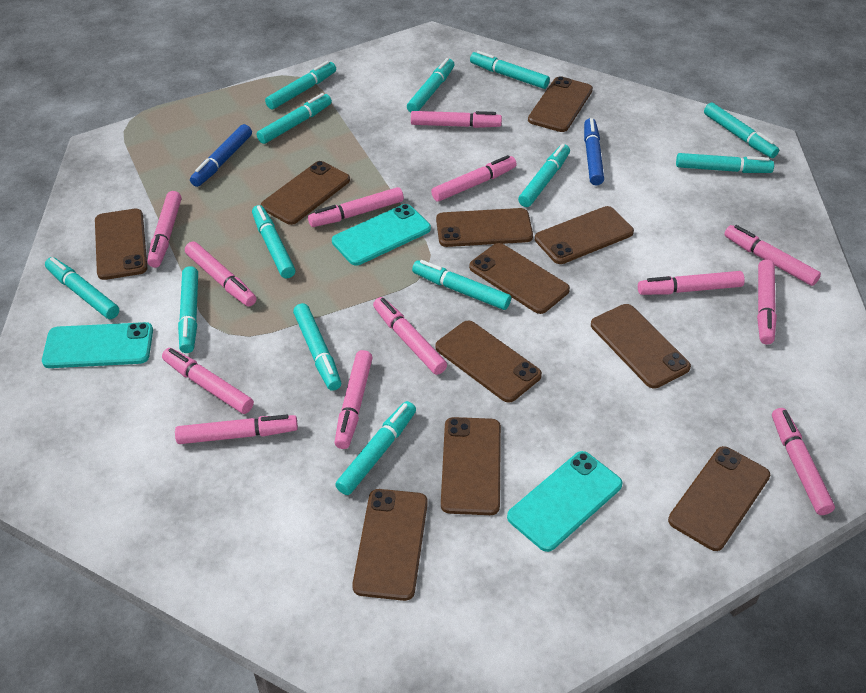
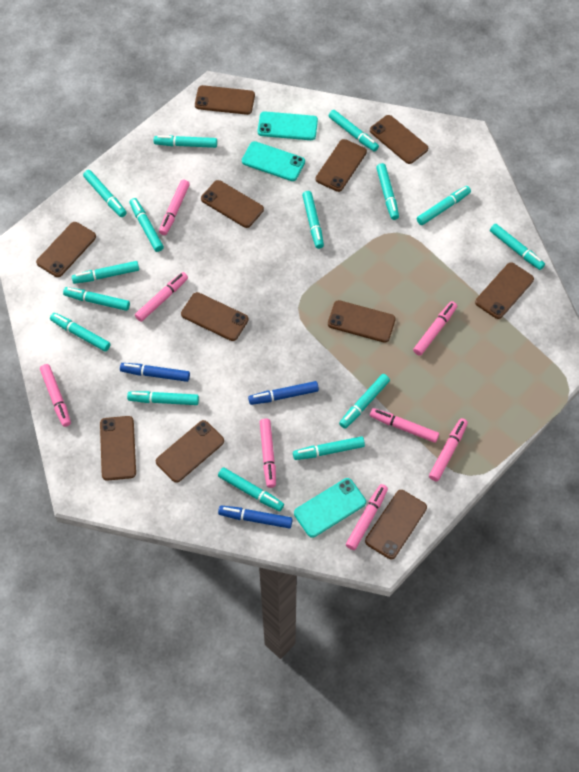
blue marker: 2 -> 3
pink marker: 13 -> 8
turquoise marker: 13 -> 15

